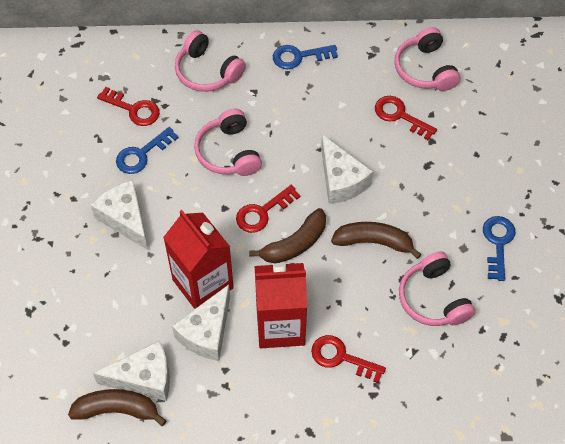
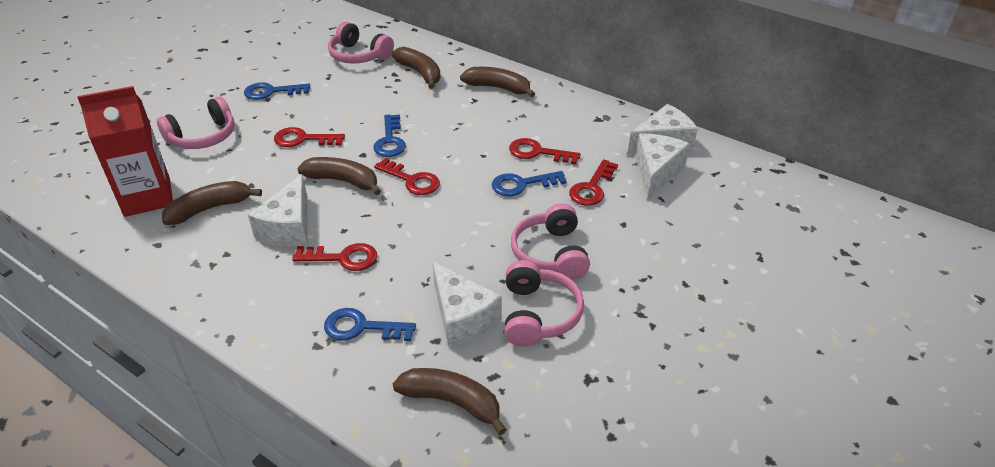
blue key: 3 -> 4
brown banana: 3 -> 5
red carton: 2 -> 1
red key: 4 -> 5

